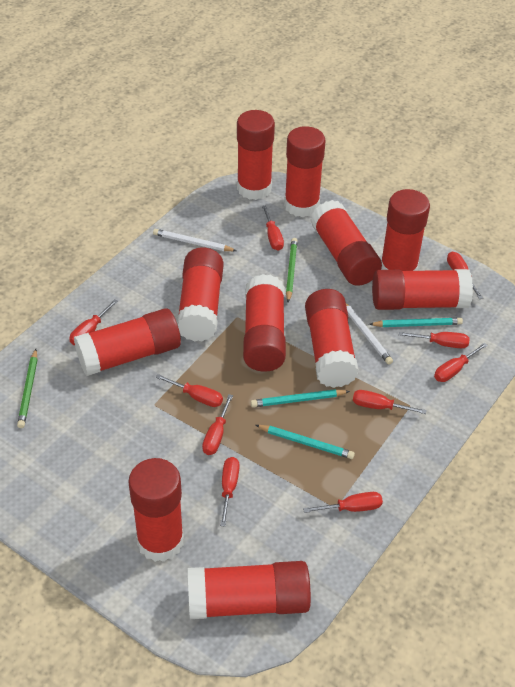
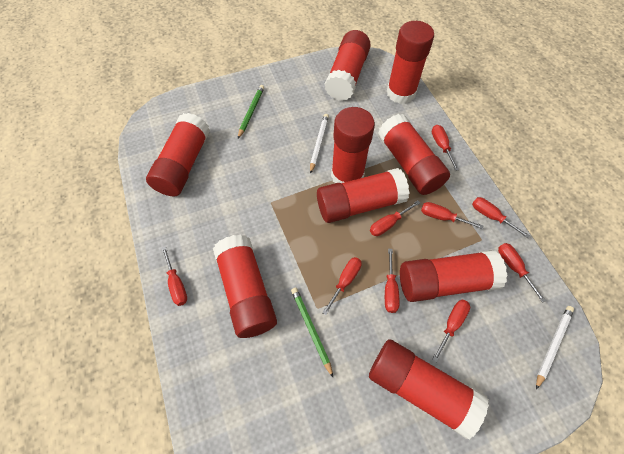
red glue stick: 11 -> 9
red screwdriver: 10 -> 9
turquoise pencil: 3 -> 0

